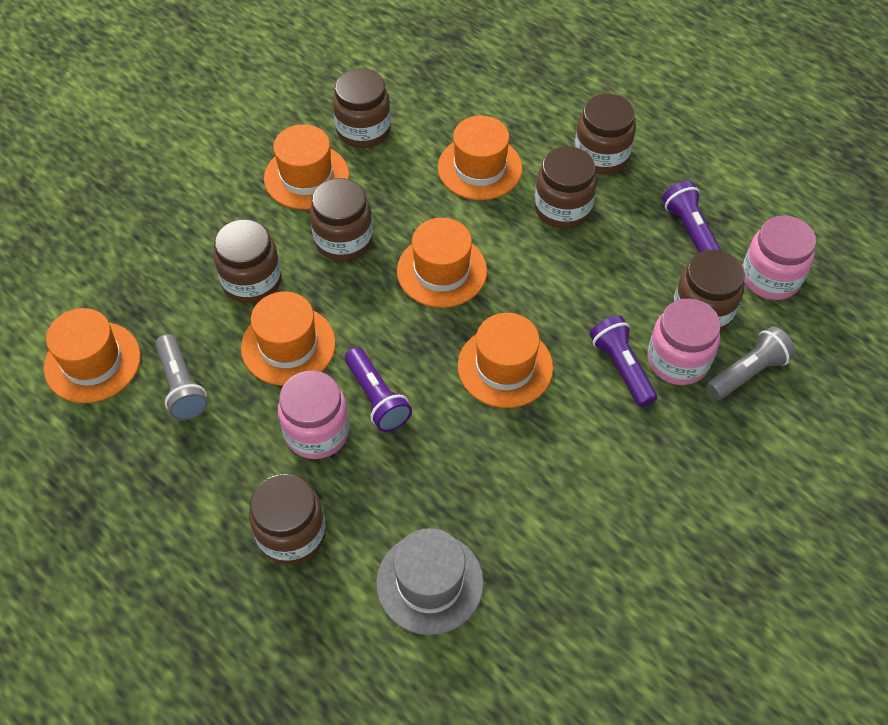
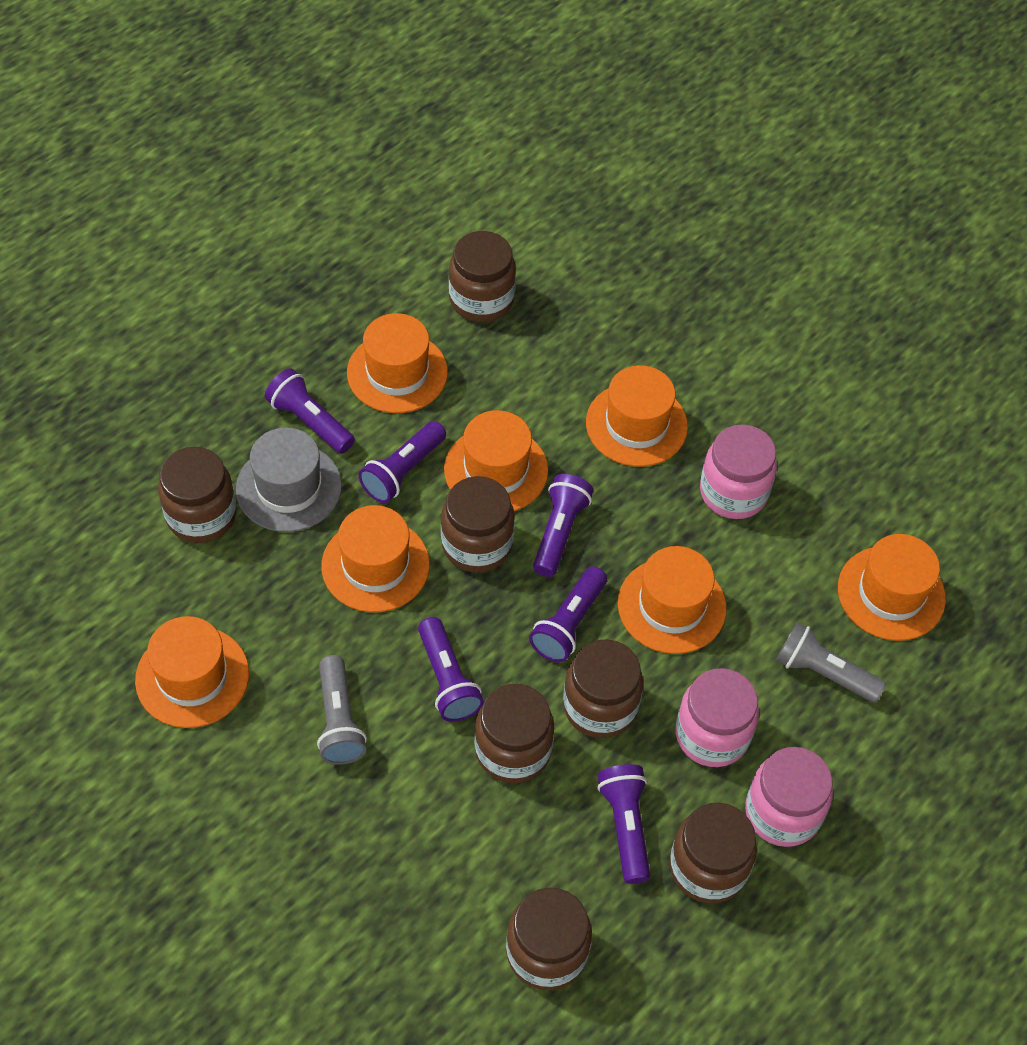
orange hat: 6 -> 7
purple flashlight: 3 -> 6

